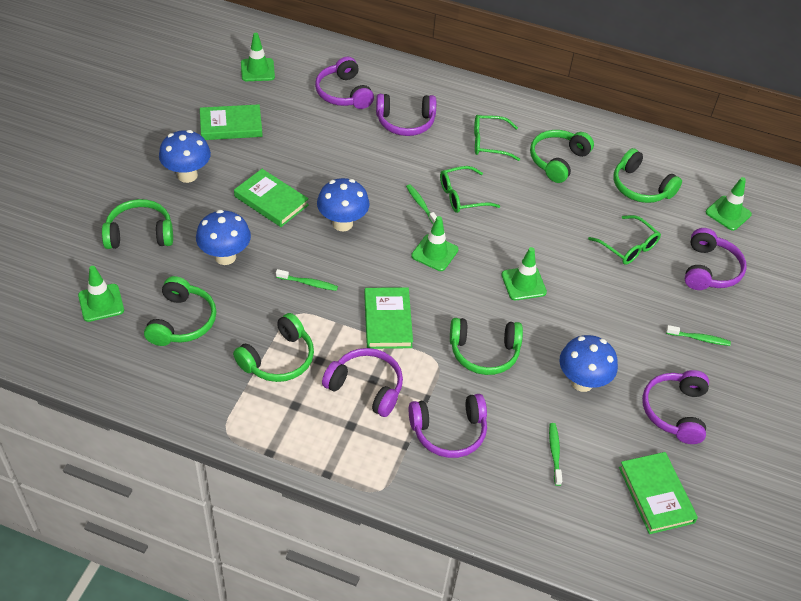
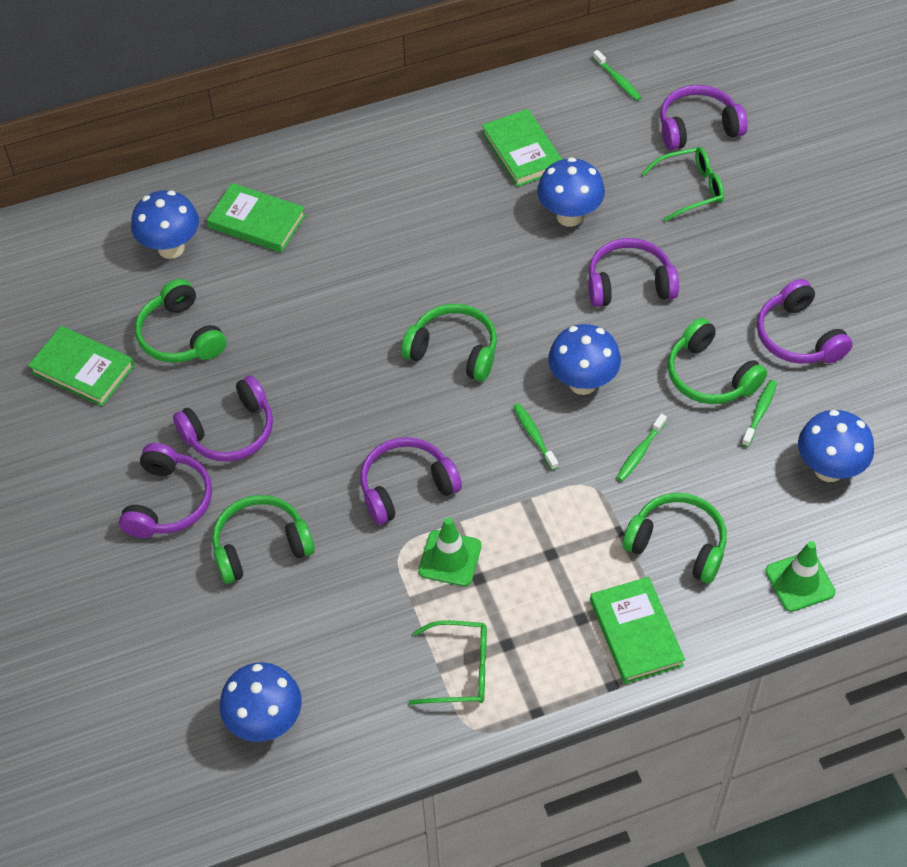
blue mushroom: 4 -> 5
green glasses: 3 -> 2
green headphones: 6 -> 5
green traffic cone: 5 -> 2

